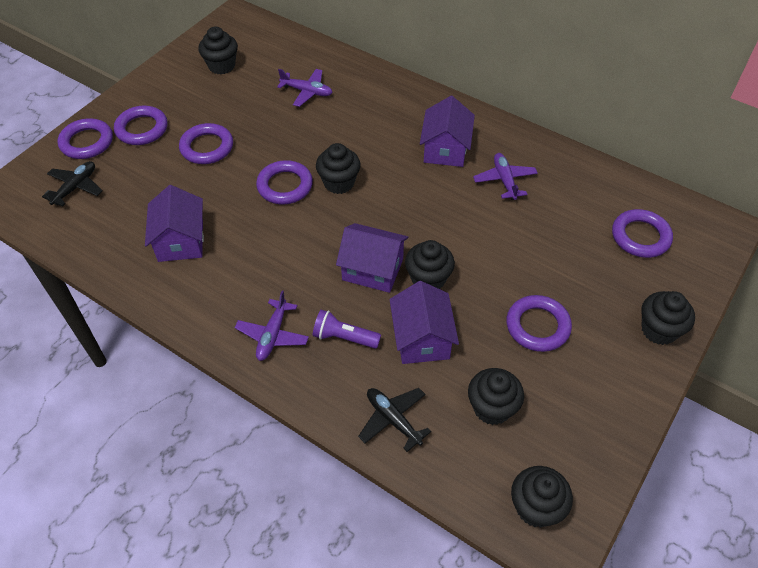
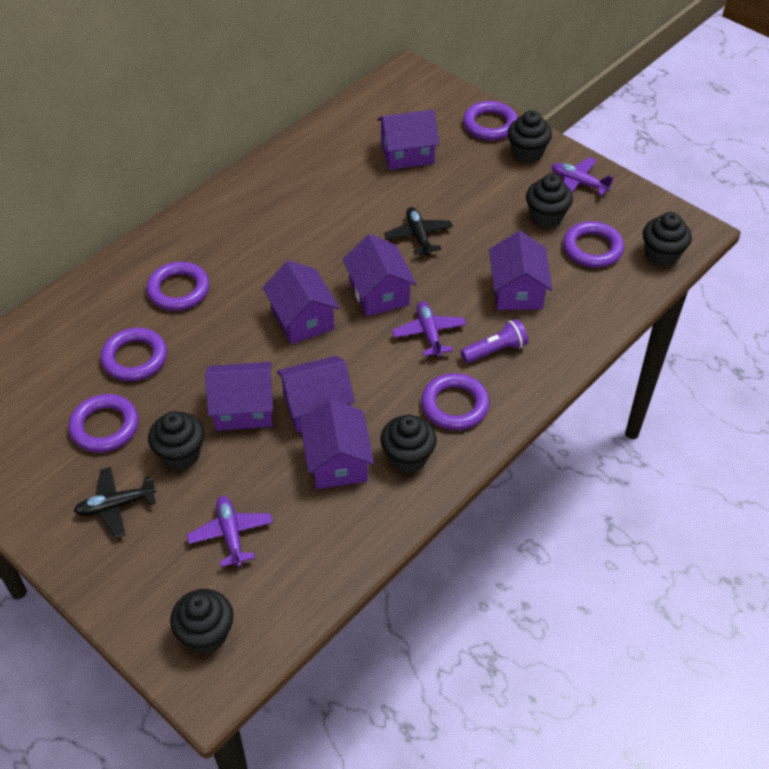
purple house: 4 -> 7

